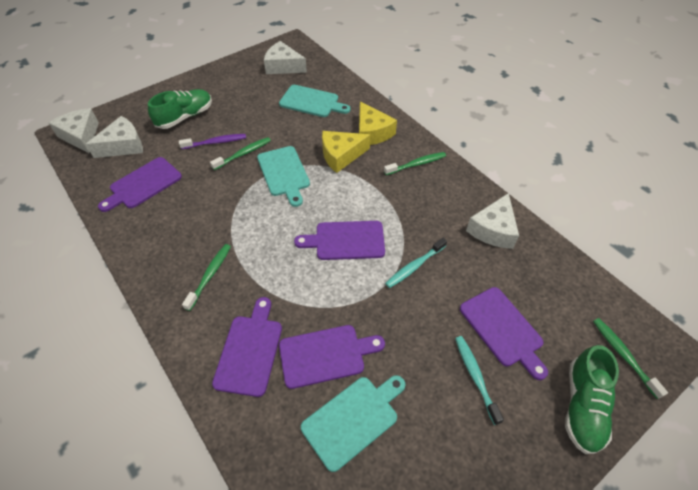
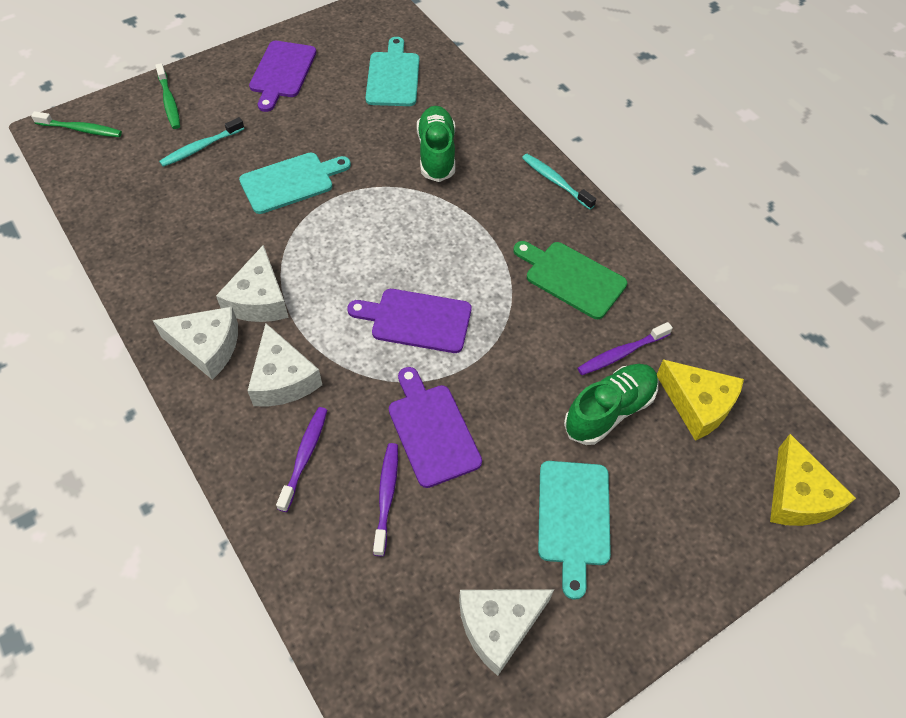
green cutting board: 0 -> 1
green toothbrush: 4 -> 2
purple cutting board: 5 -> 3
purple toothbrush: 1 -> 3

